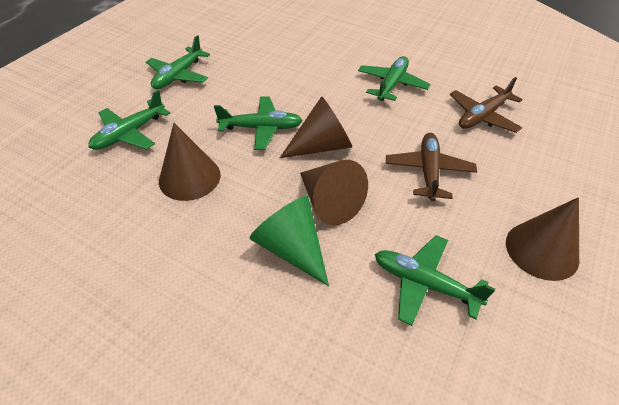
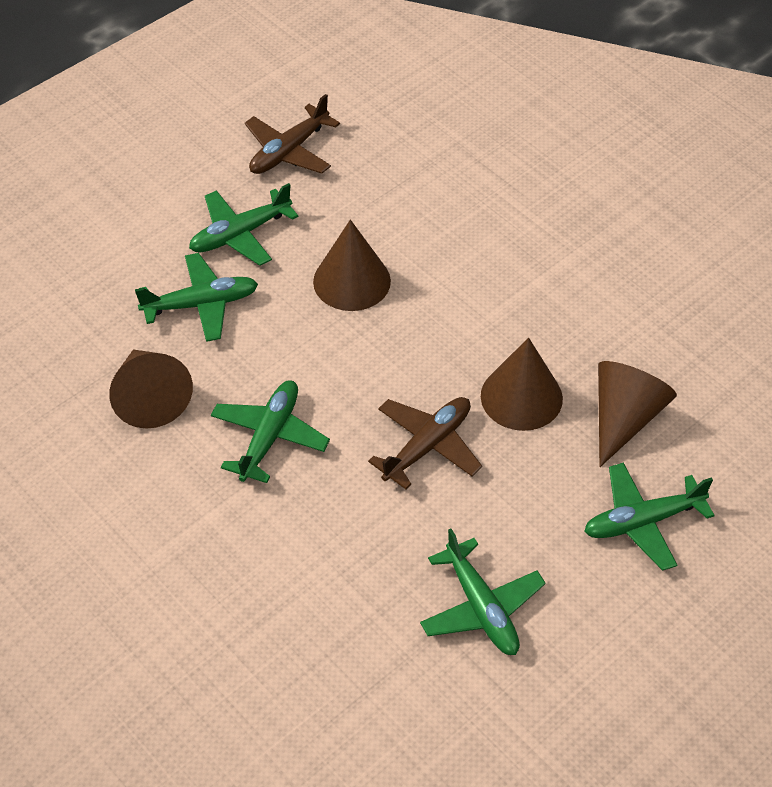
green cone: 1 -> 0

